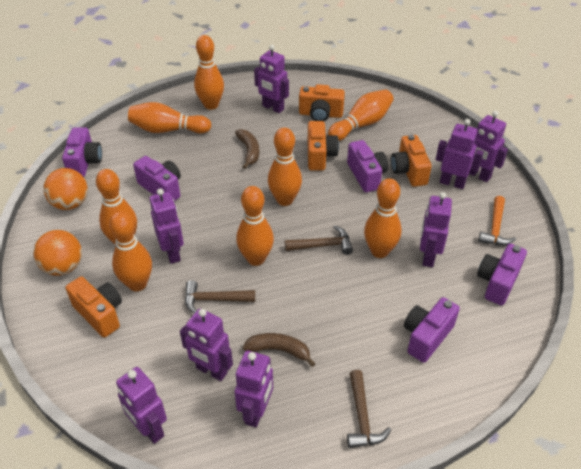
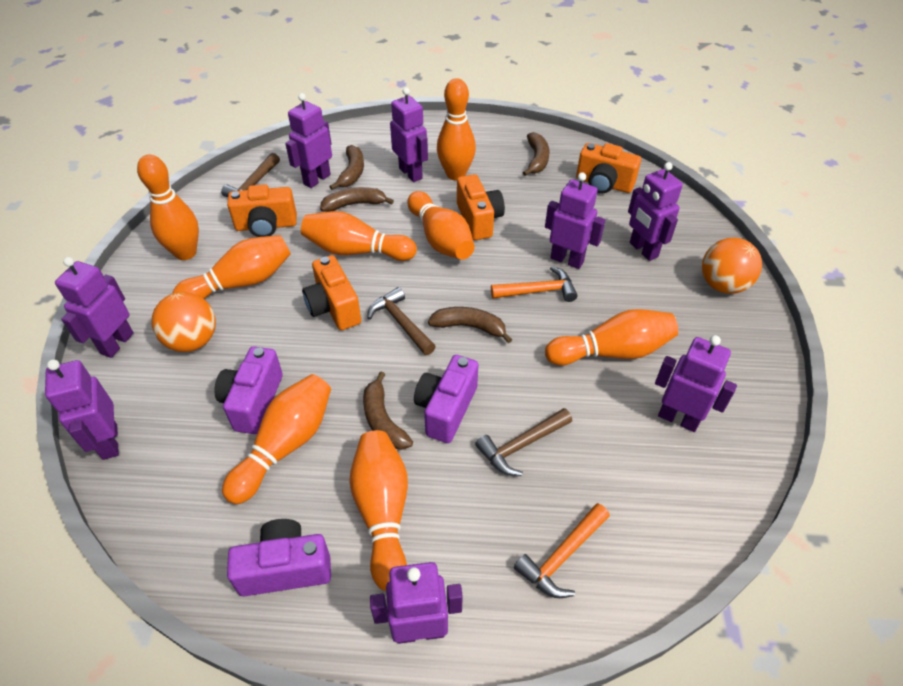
brown banana: 2 -> 5
orange hammer: 1 -> 2
purple camera: 5 -> 3

